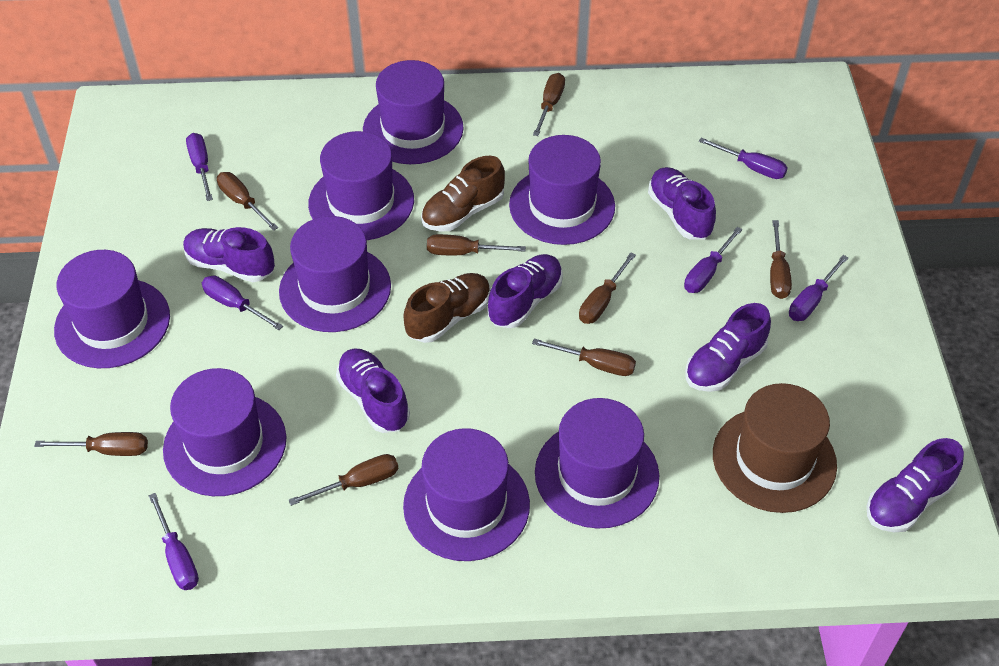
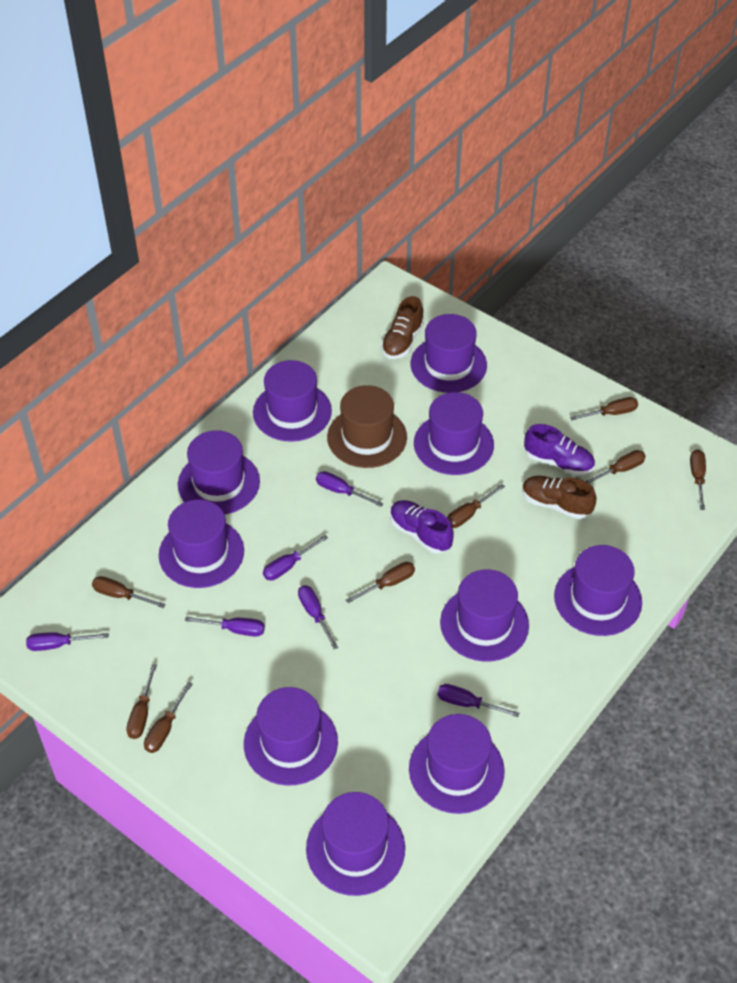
purple hat: 8 -> 10
purple shoe: 6 -> 2

